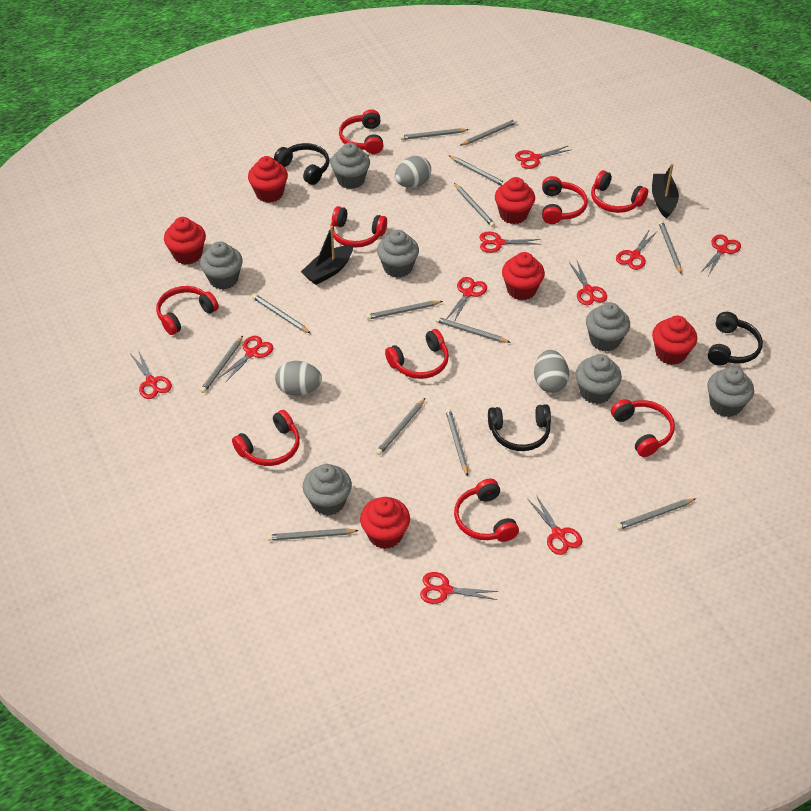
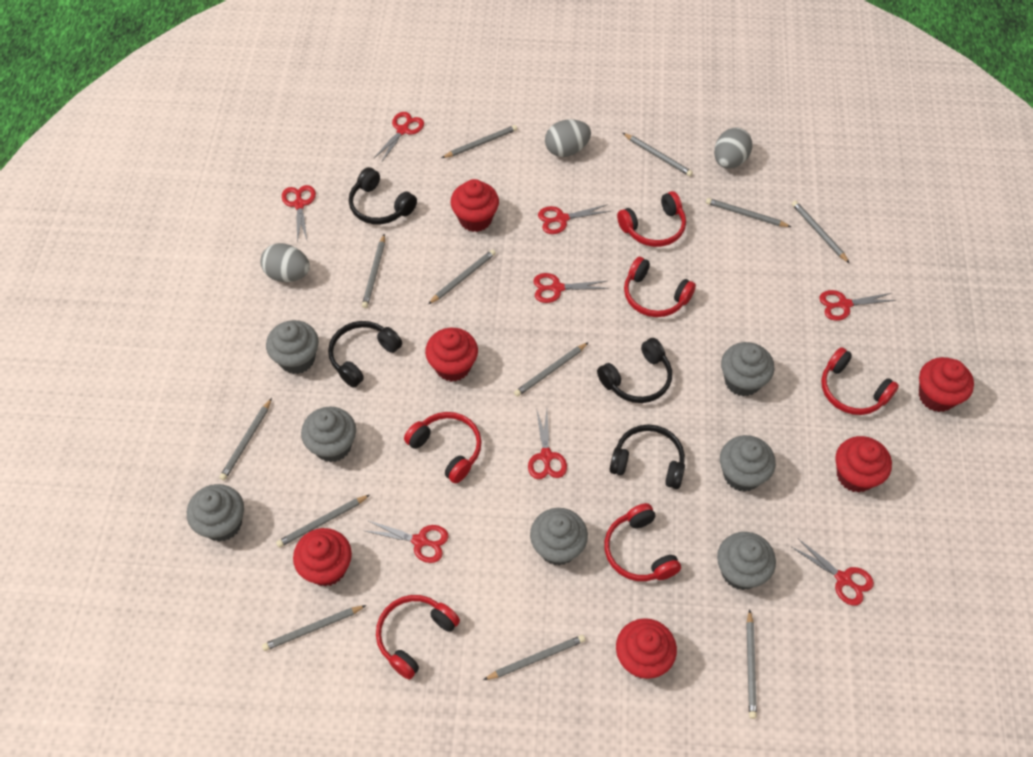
black boat: 2 -> 0
black headphones: 3 -> 4
grey pencil: 13 -> 12
red headphones: 9 -> 6
red scissors: 10 -> 8

